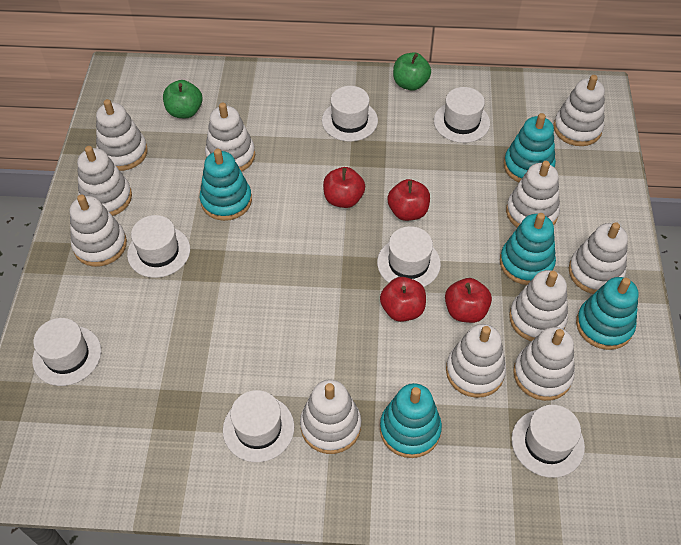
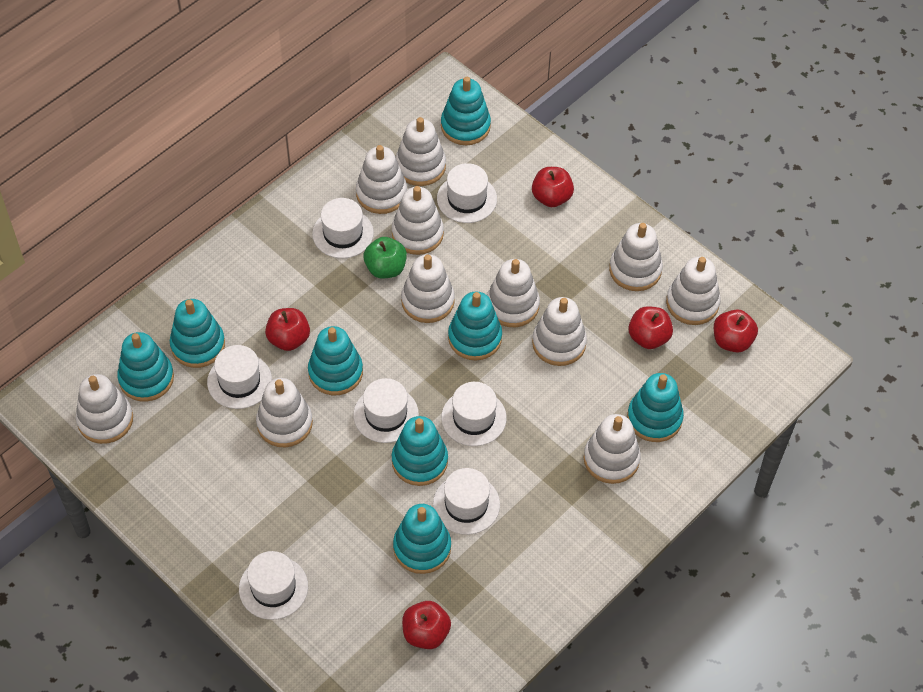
green apple: 2 -> 1
red apple: 4 -> 5
turquoise stacking toy: 5 -> 8

